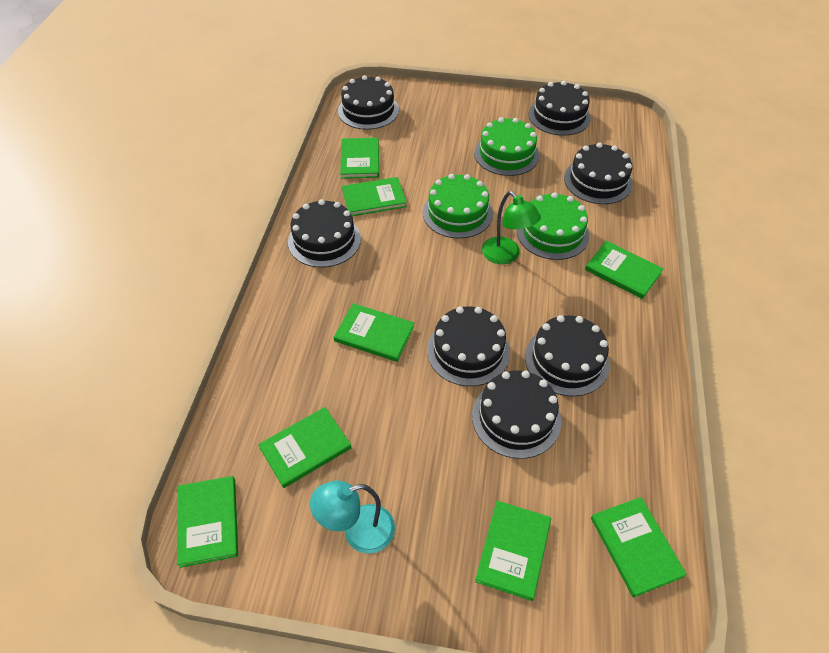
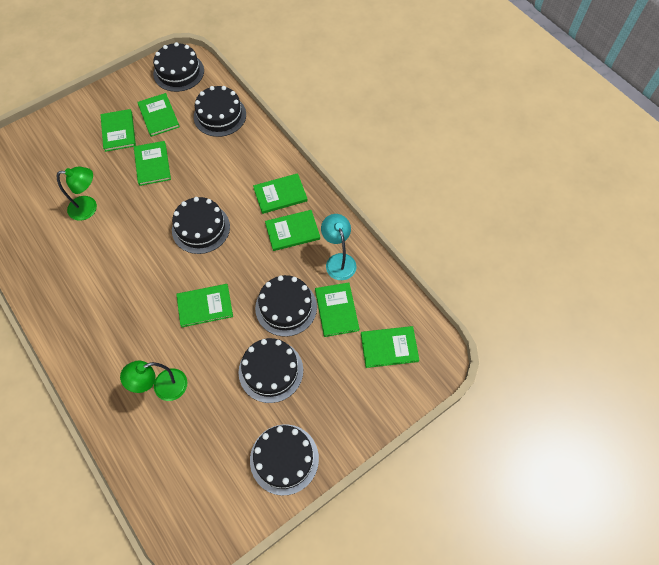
black cake: 7 -> 6
green cake: 3 -> 0
green lamp: 1 -> 2

